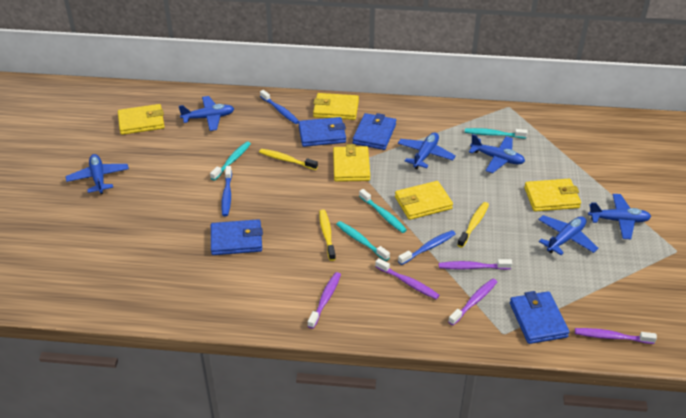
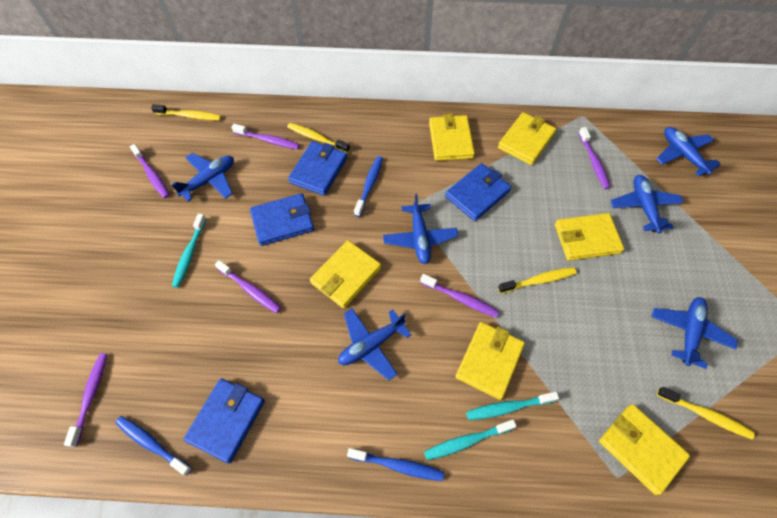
purple toothbrush: 5 -> 6
turquoise toothbrush: 4 -> 3
yellow toothbrush: 3 -> 4
yellow wallet: 5 -> 6

